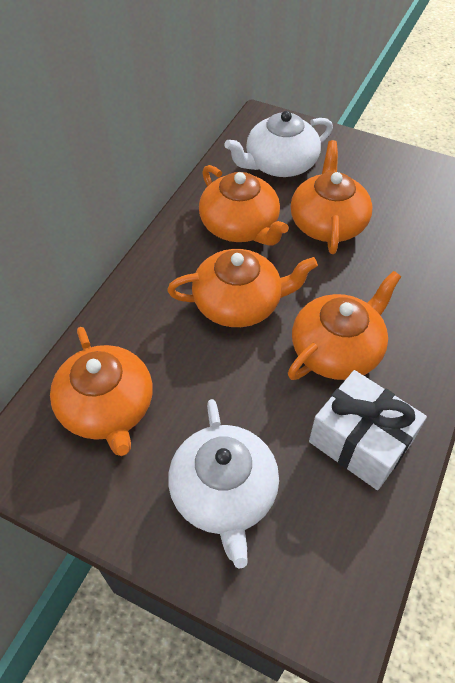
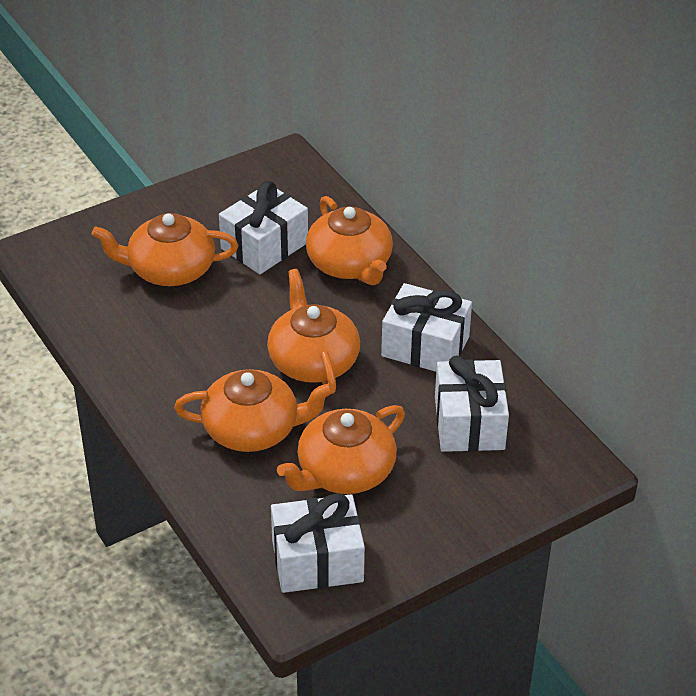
white gift: 1 -> 4
white teapot: 2 -> 0

